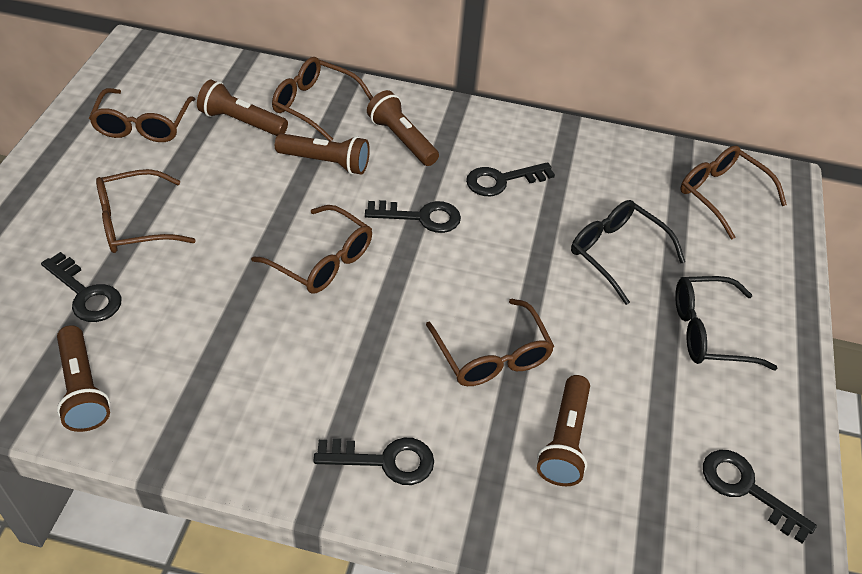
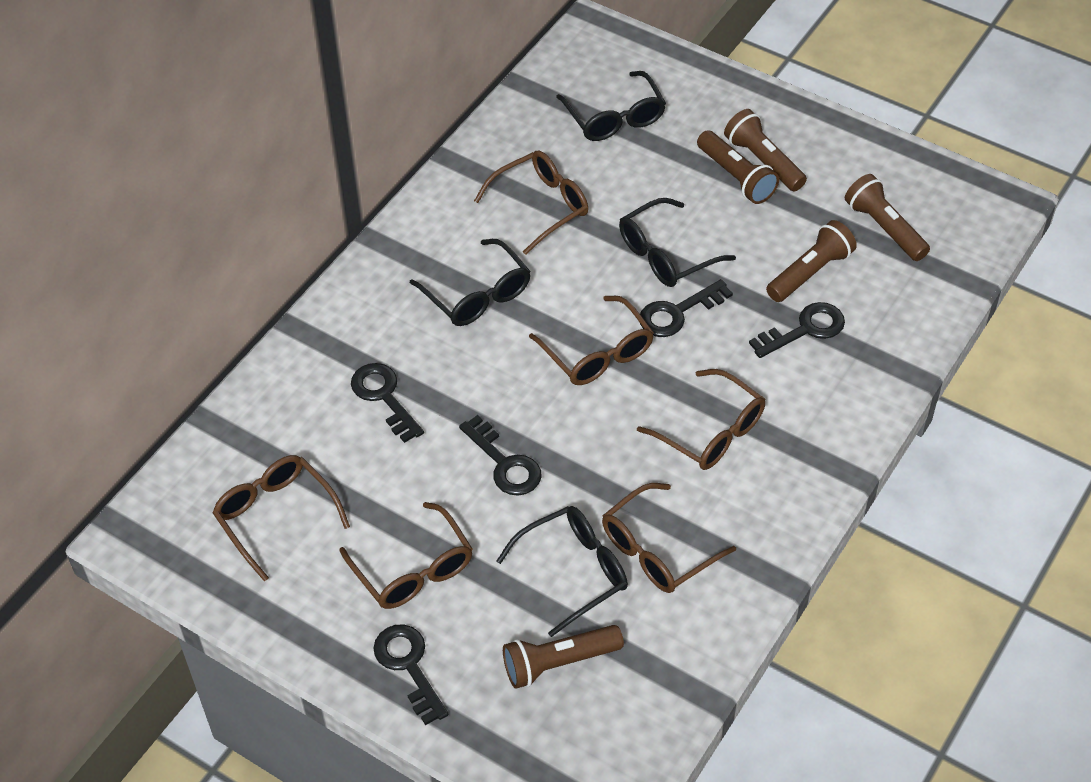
black glasses: 2 -> 4

